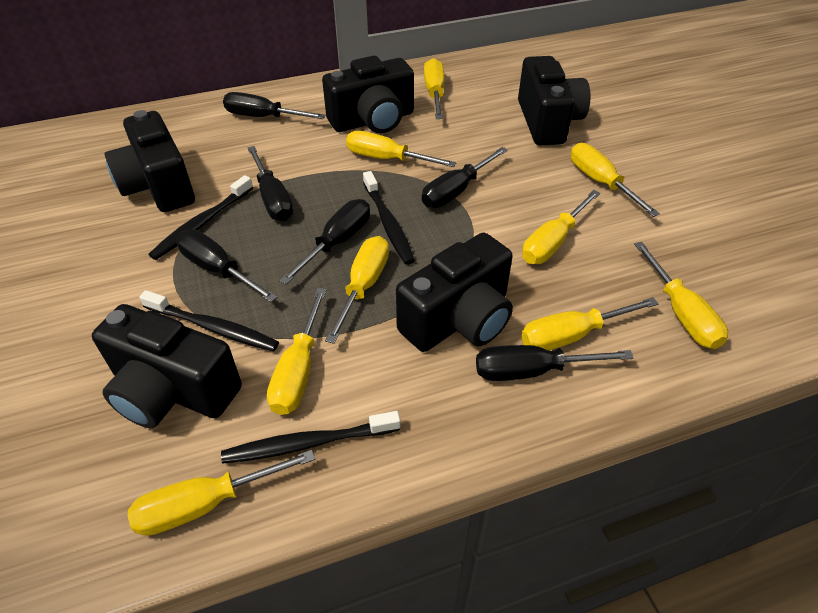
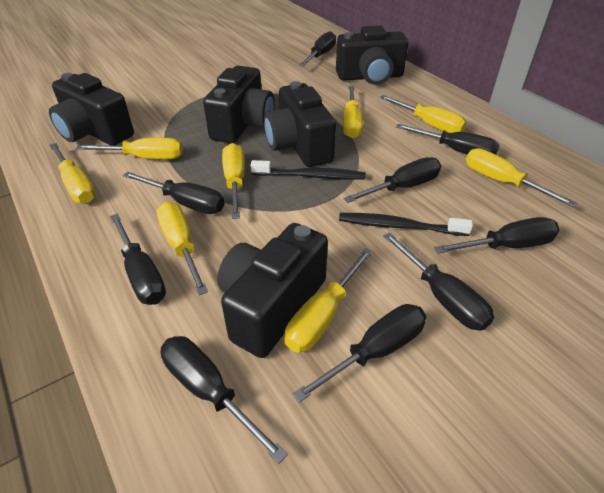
black screwdriver: 6 -> 9
black toothbrush: 4 -> 2
yellow screwdriver: 9 -> 8

